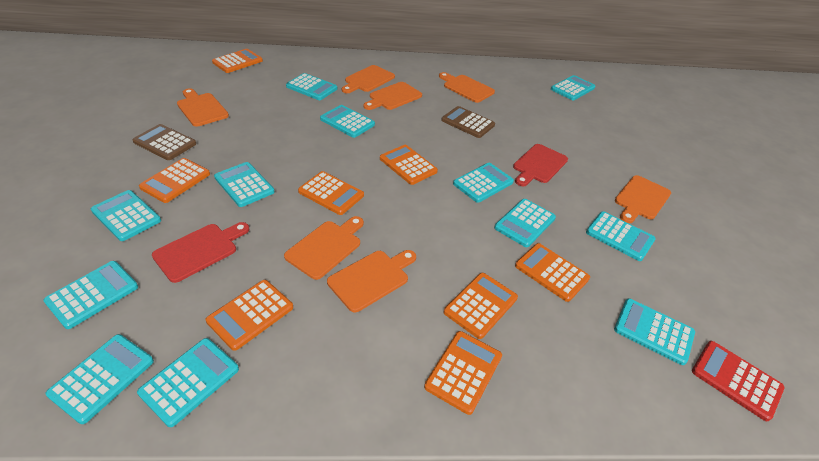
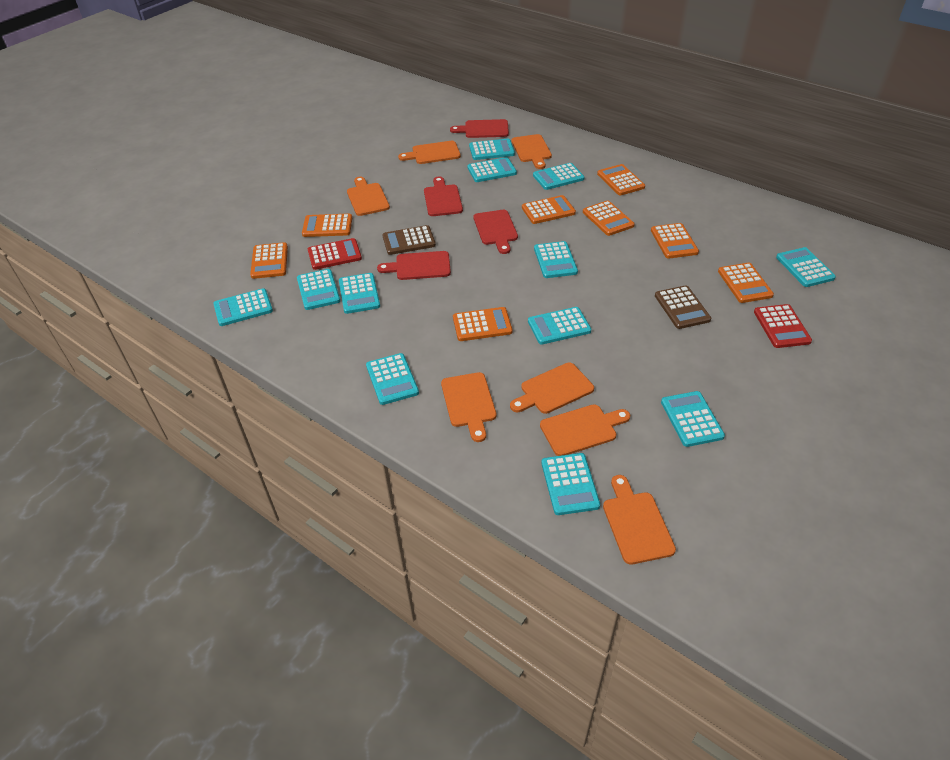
red calculator: 1 -> 2
red cutting board: 2 -> 4

